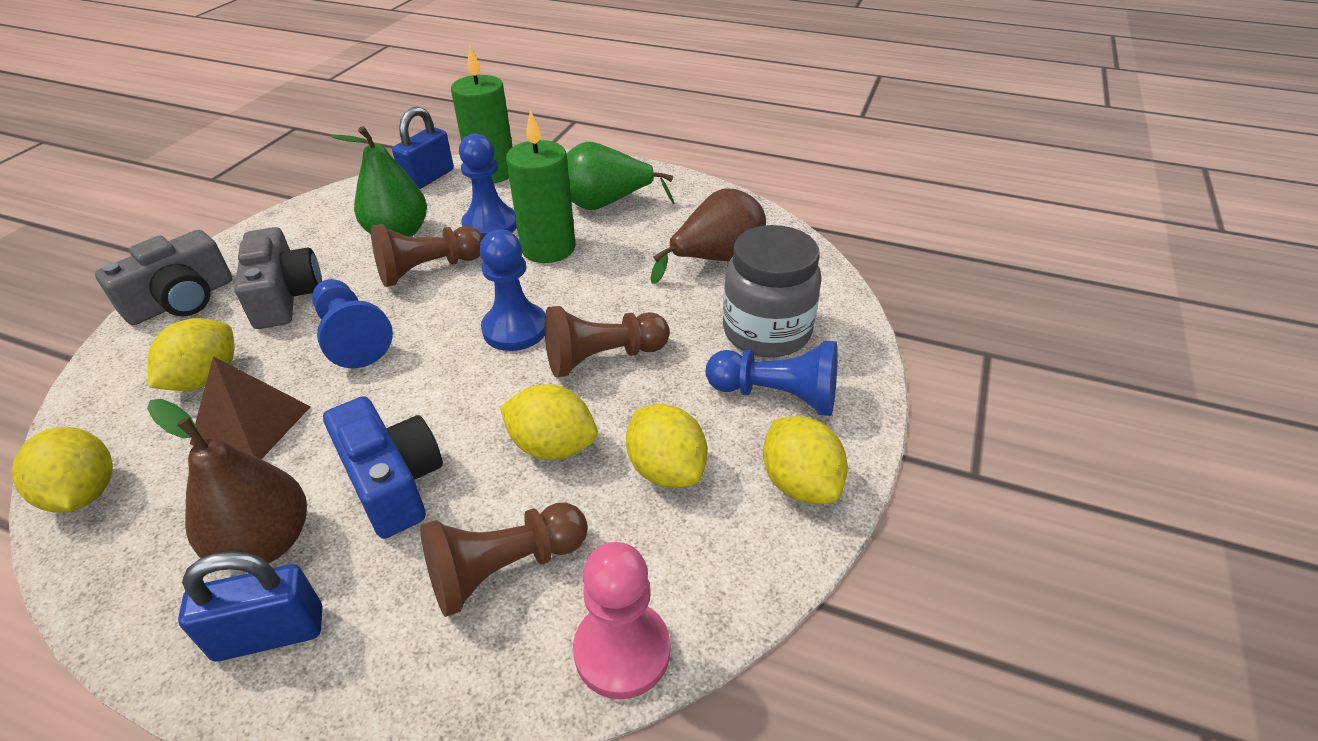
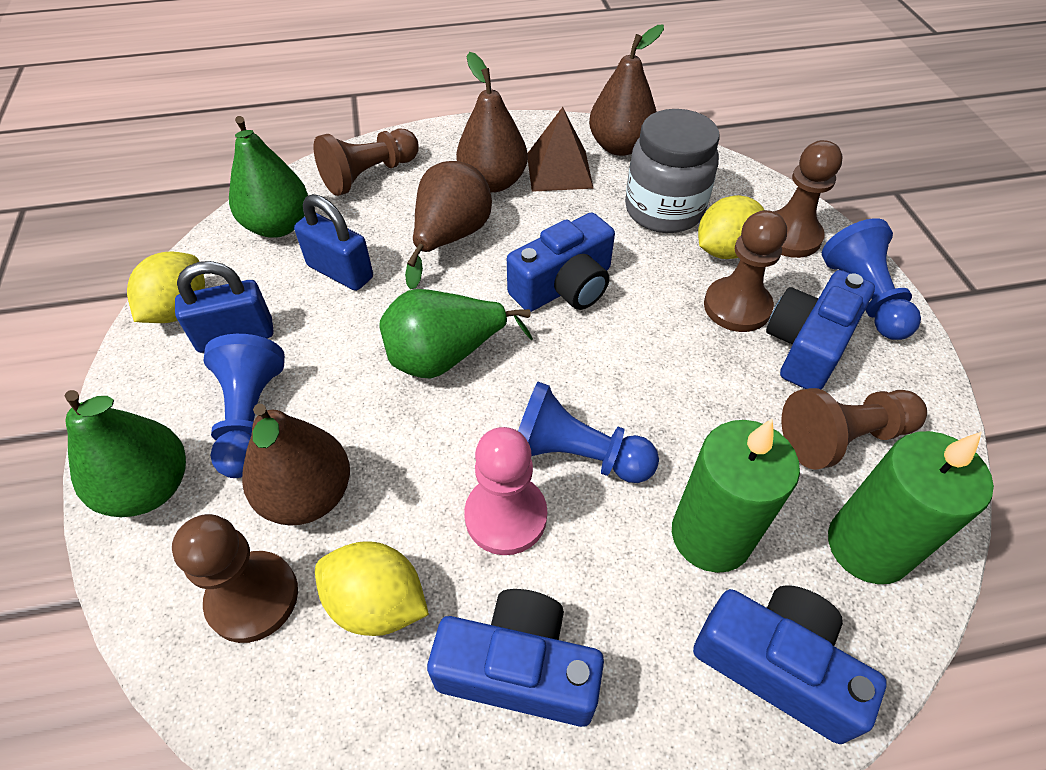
blue camera: 1 -> 4
blue pawn: 4 -> 3
brown pawn: 3 -> 5
brown pear: 2 -> 4
green pear: 2 -> 3
grey camera: 2 -> 0
yellow lemon: 5 -> 3

